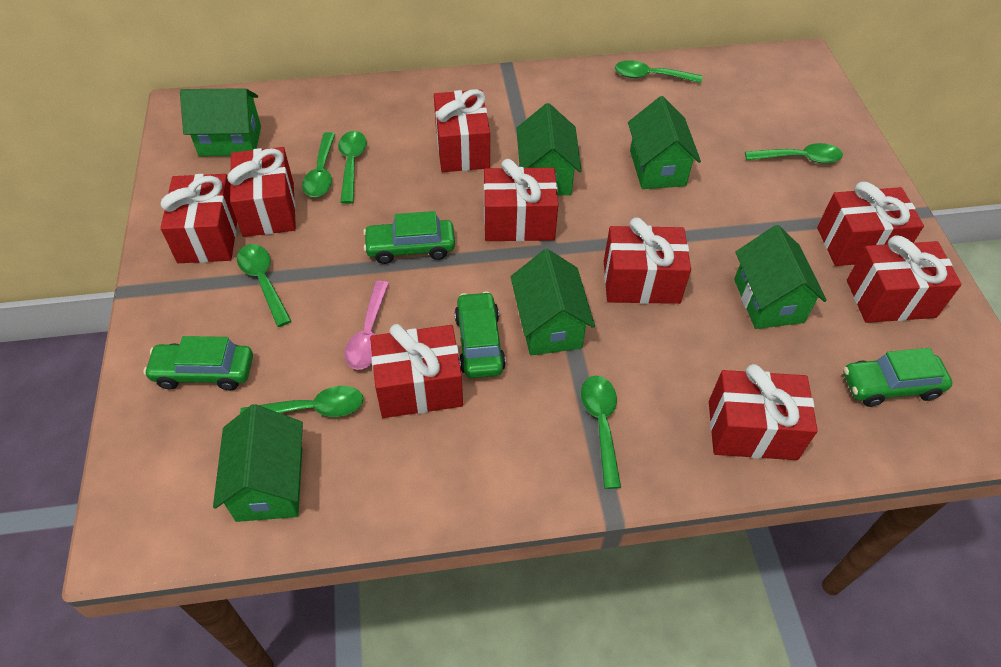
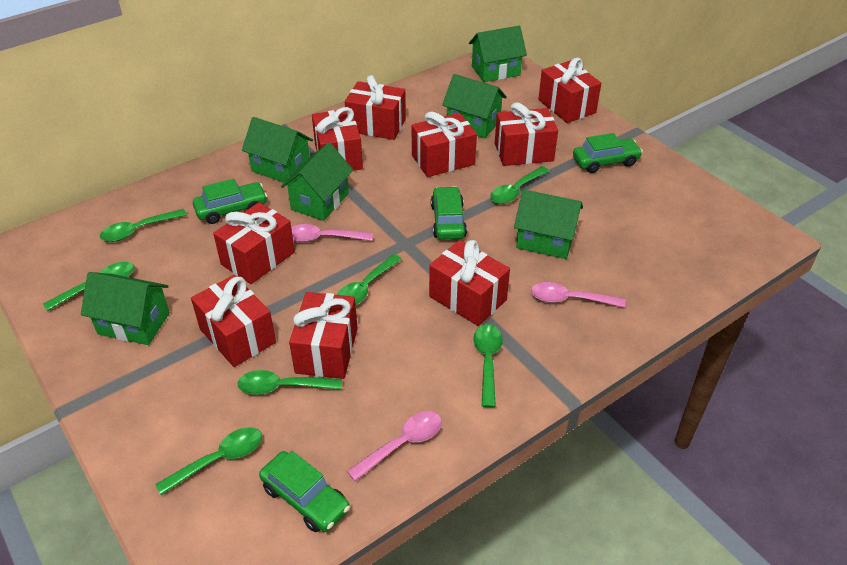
pink spoon: 1 -> 3

